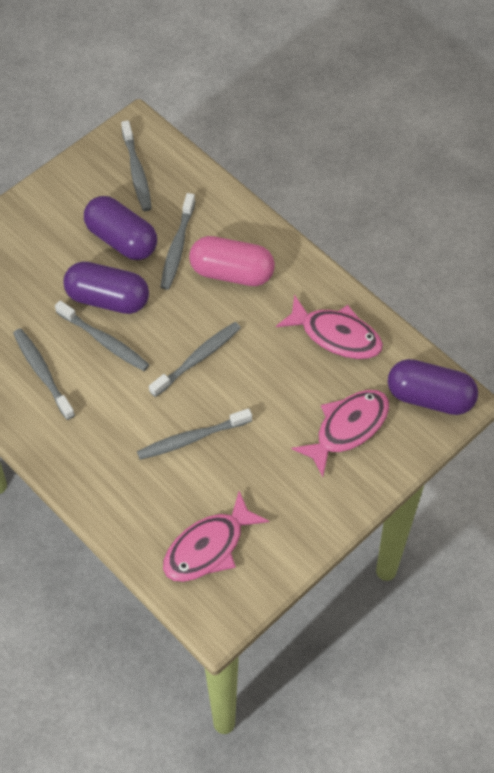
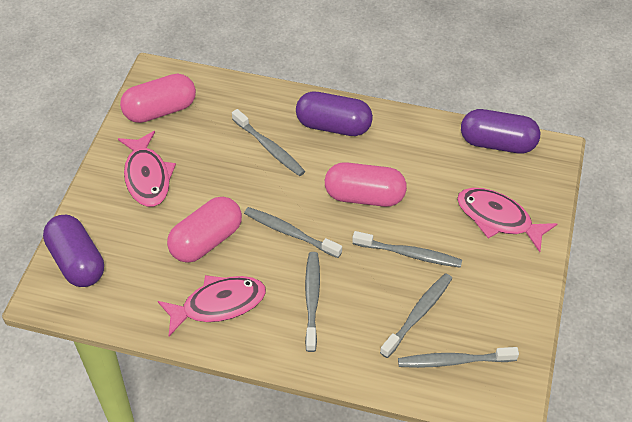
pink capsule: 1 -> 3

